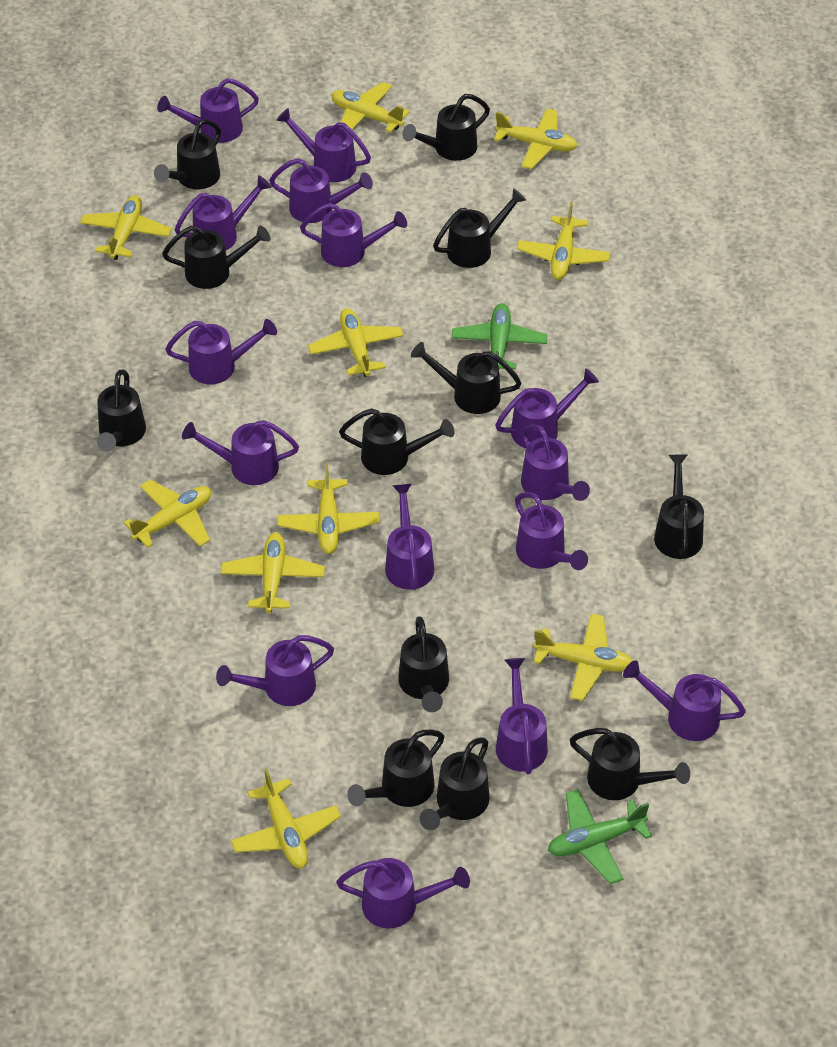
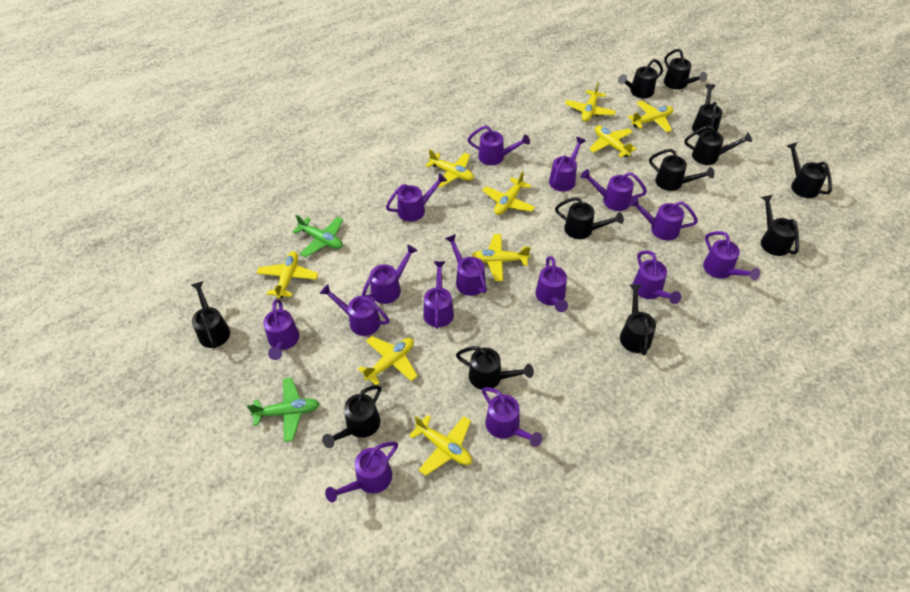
yellow plane: 10 -> 9

